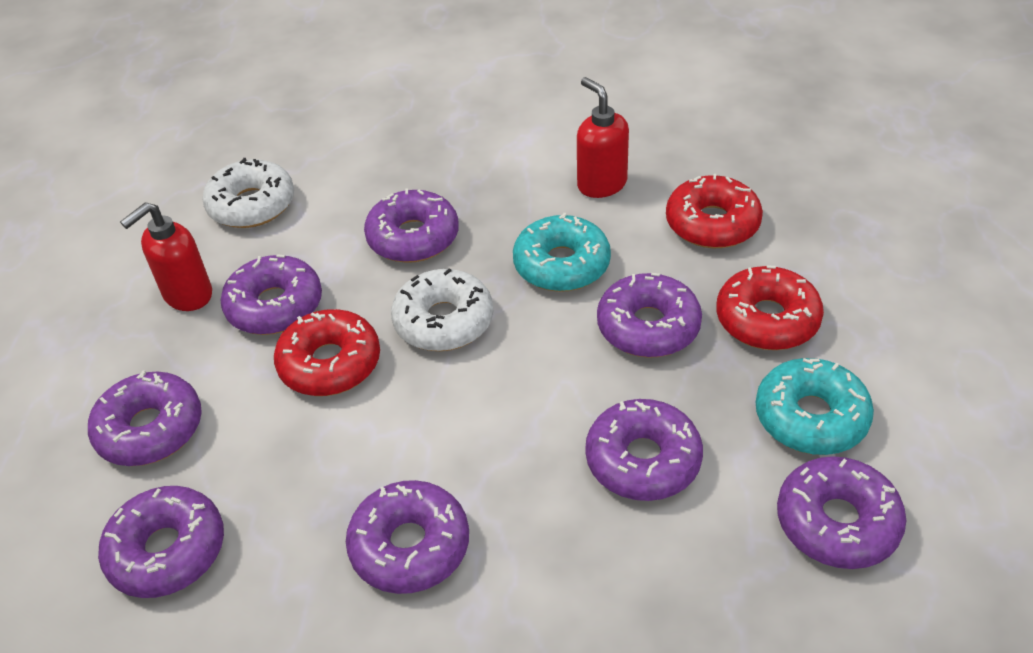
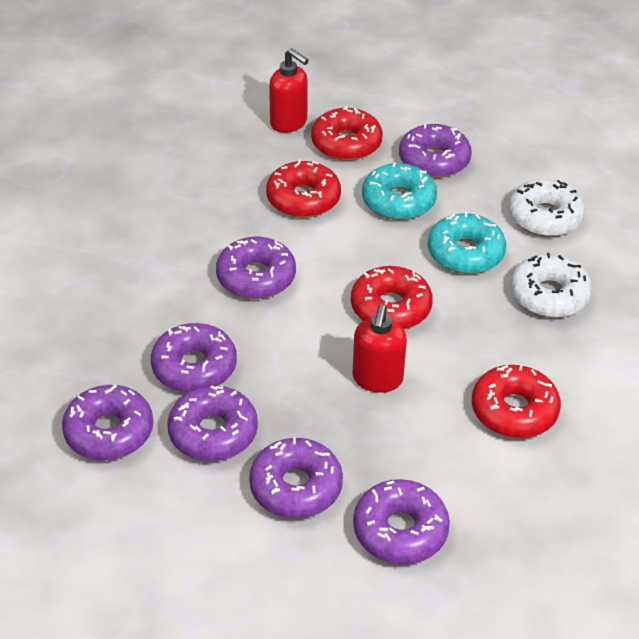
purple donut: 8 -> 7
red donut: 3 -> 4

